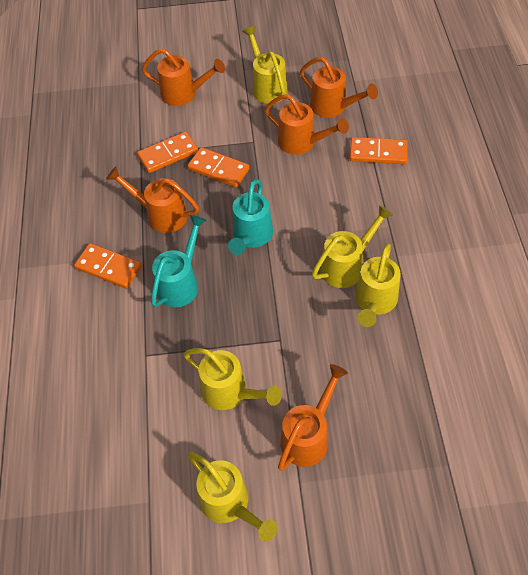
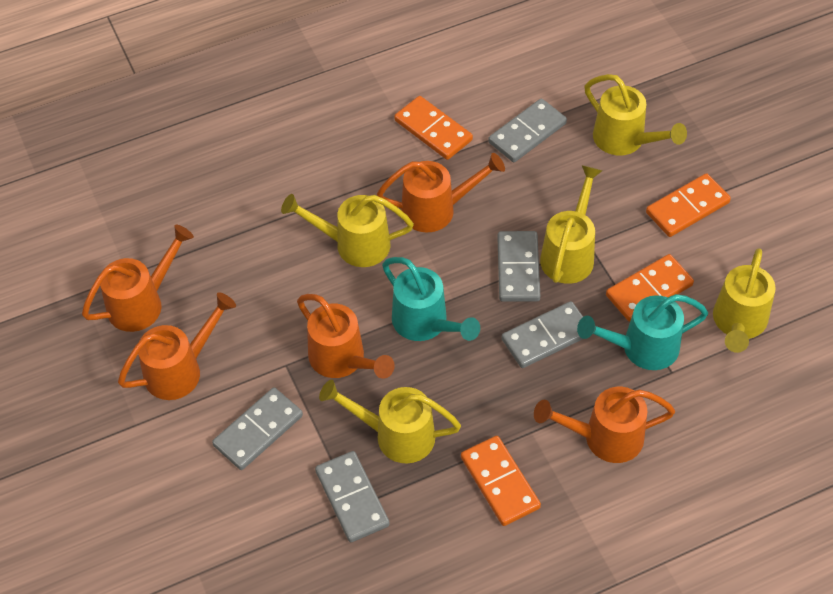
grey domino: 0 -> 5

